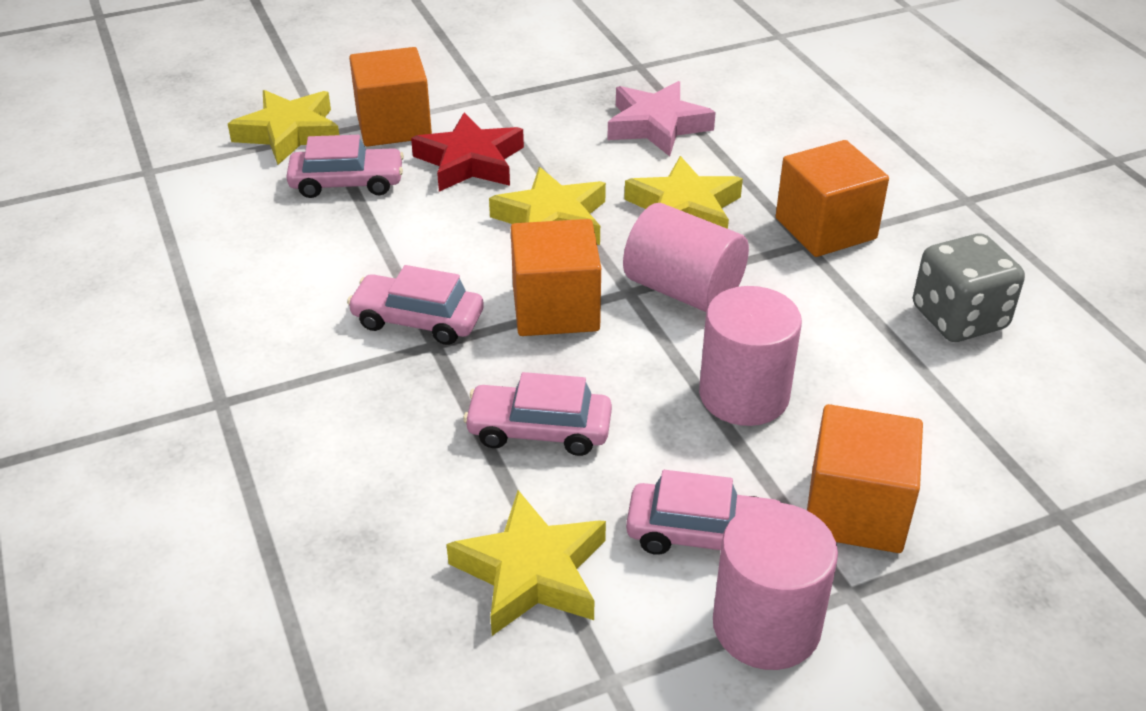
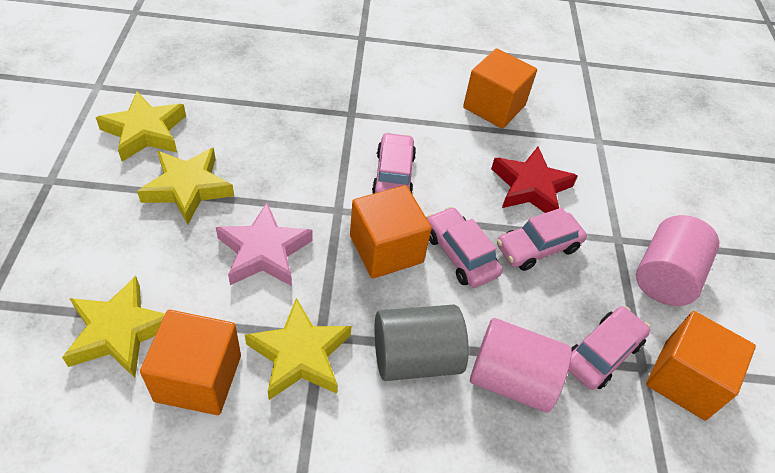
grey cylinder: 0 -> 1
grey dice: 1 -> 0
pink cylinder: 3 -> 2

